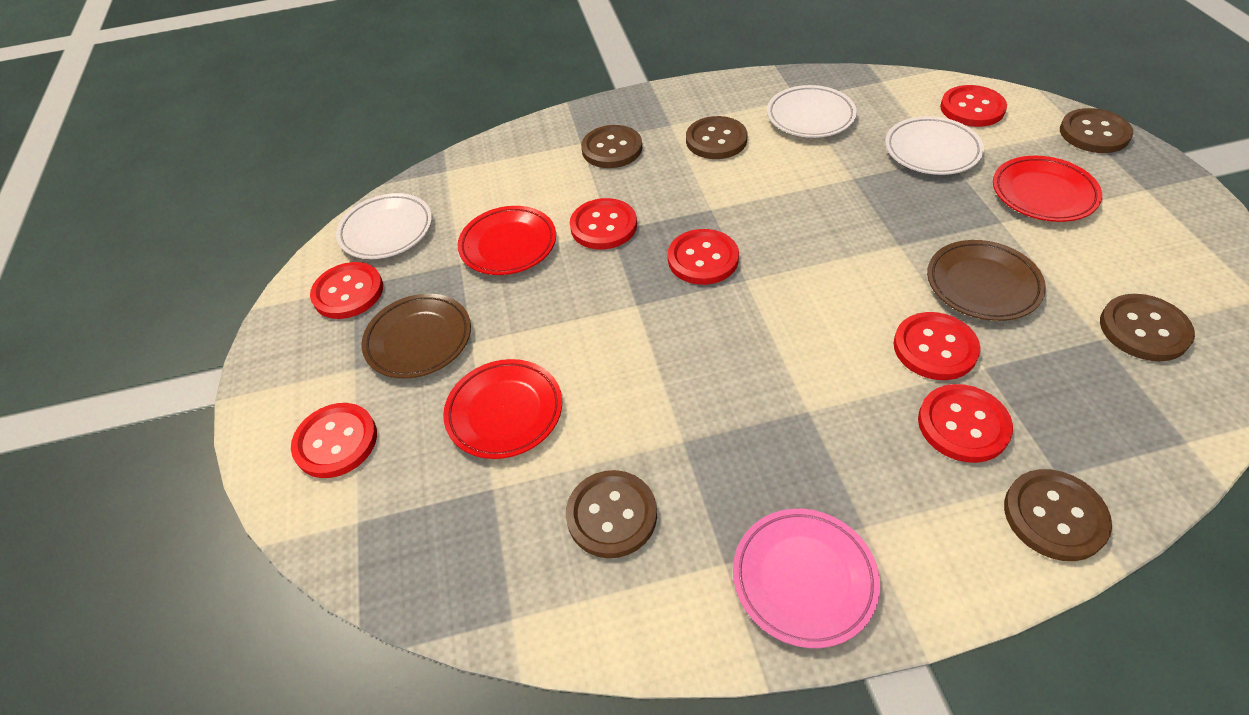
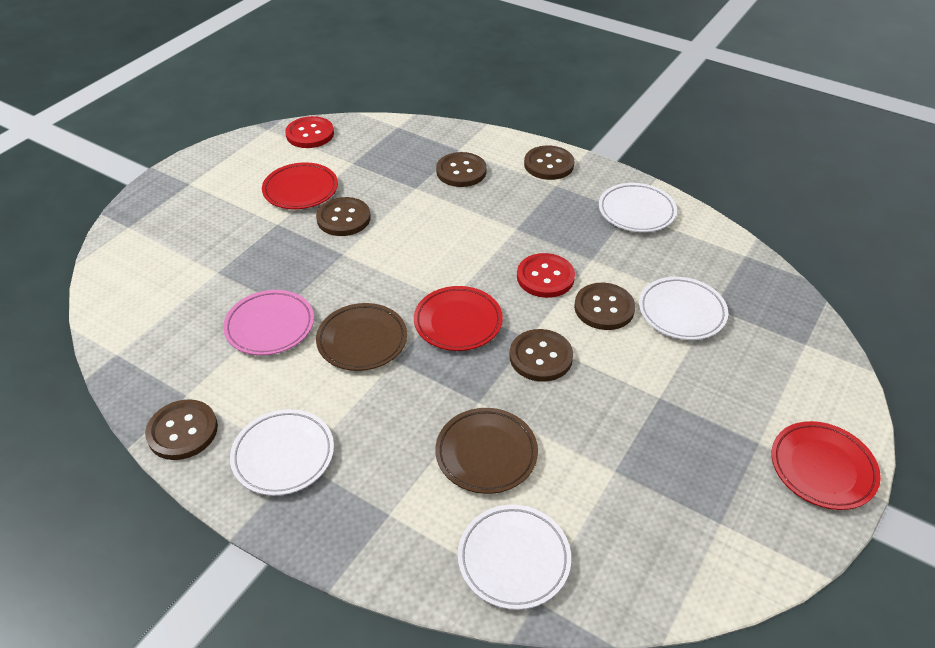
red button: 7 -> 2
white plate: 3 -> 4

